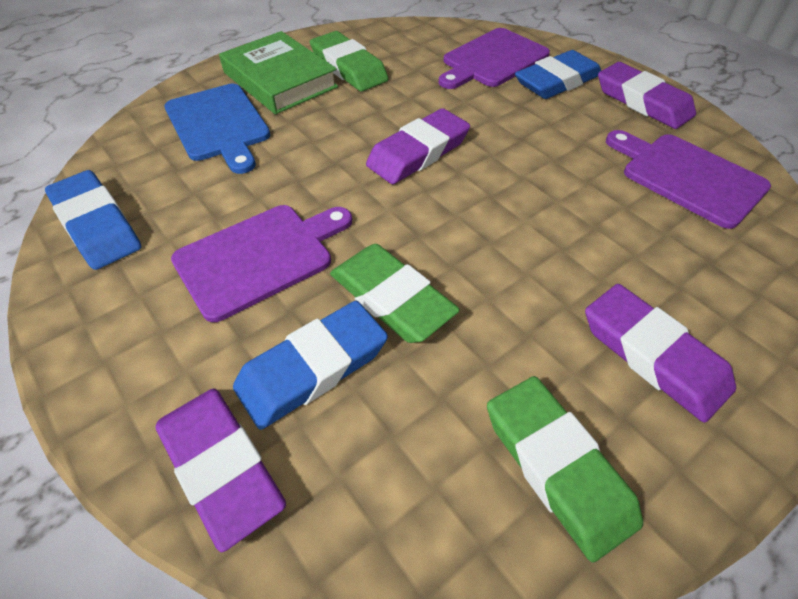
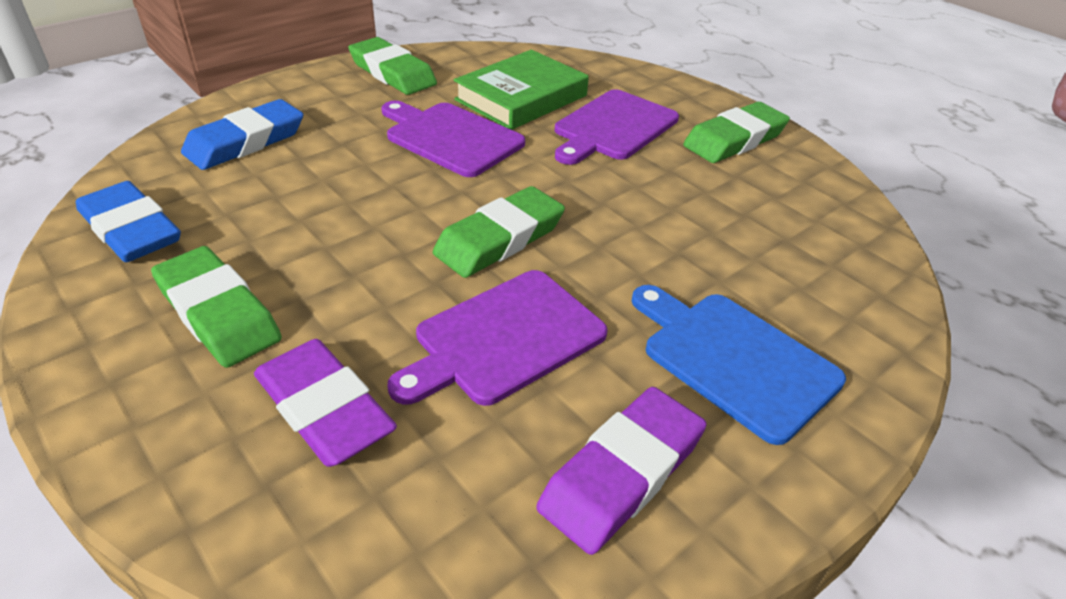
blue eraser: 3 -> 2
green eraser: 3 -> 4
purple eraser: 4 -> 2

